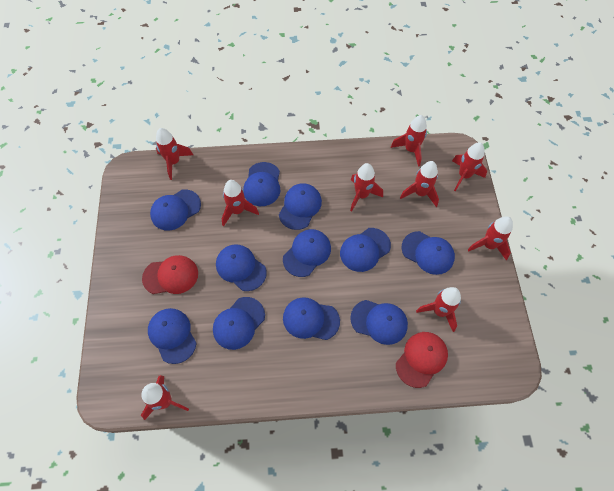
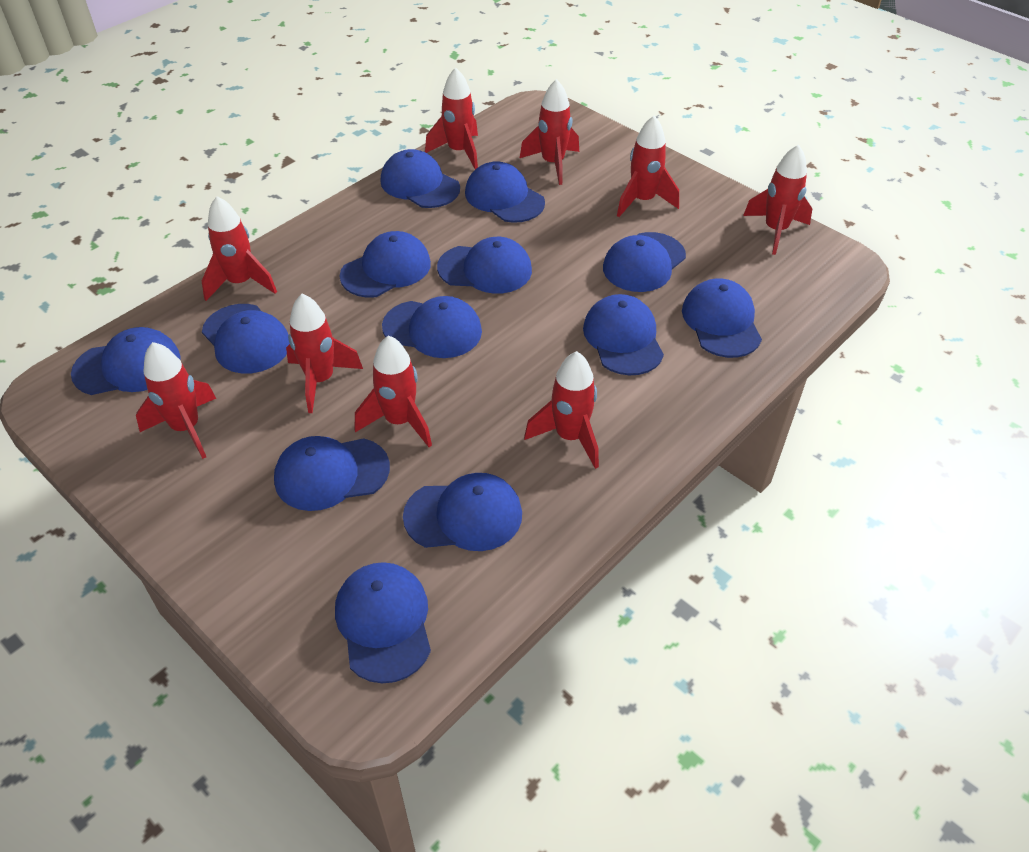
blue cap: 11 -> 13
red cap: 2 -> 0

